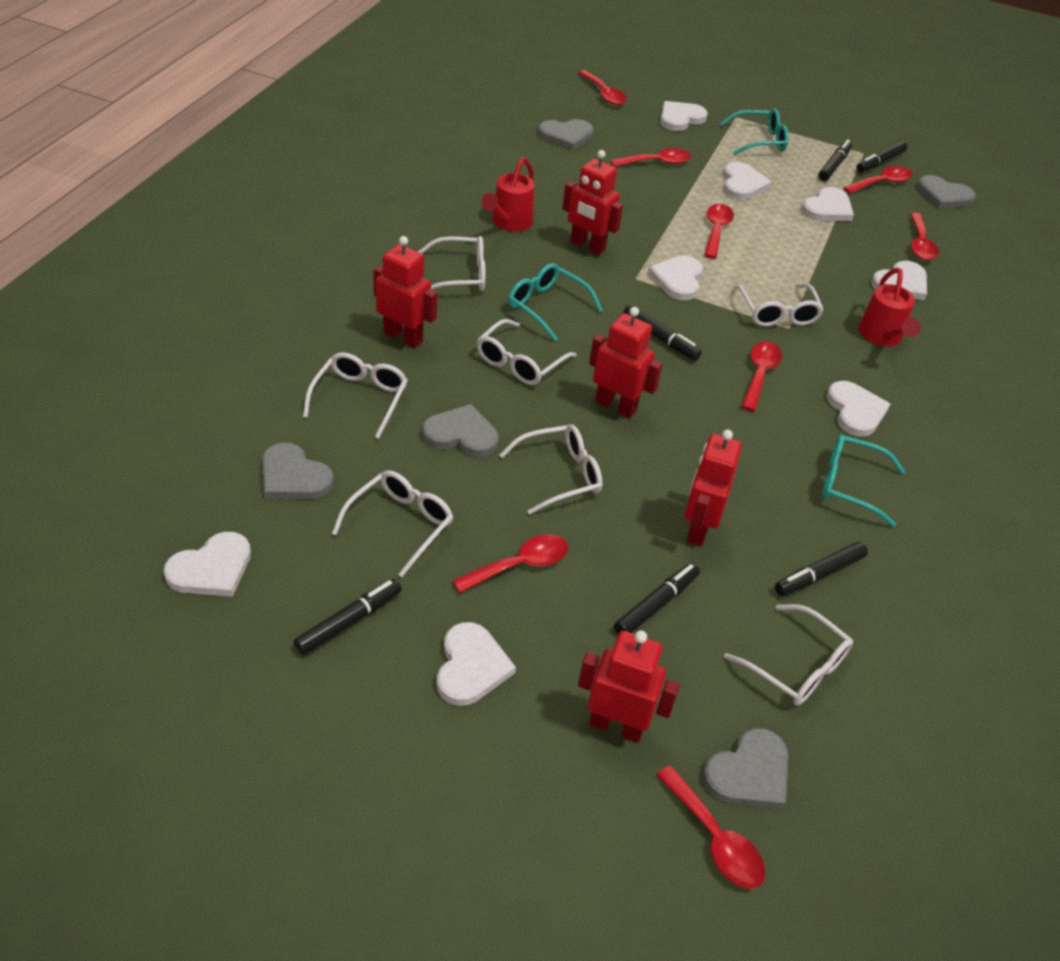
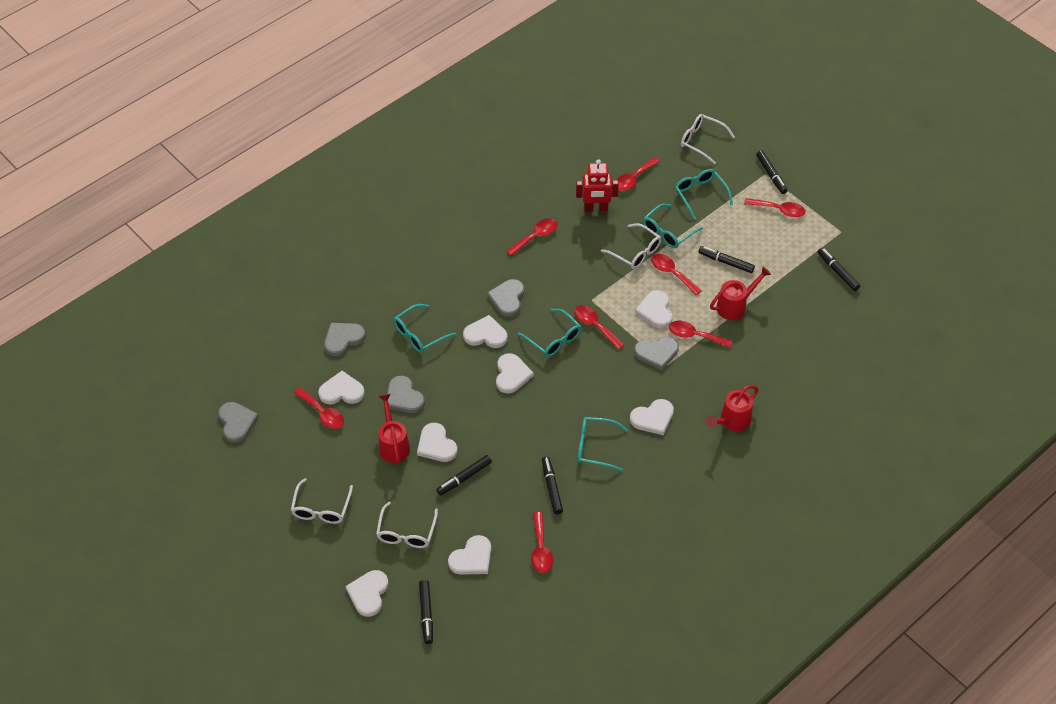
red robot: 5 -> 1
red watering can: 2 -> 3
turquoise glasses: 3 -> 5
white glasses: 7 -> 4

